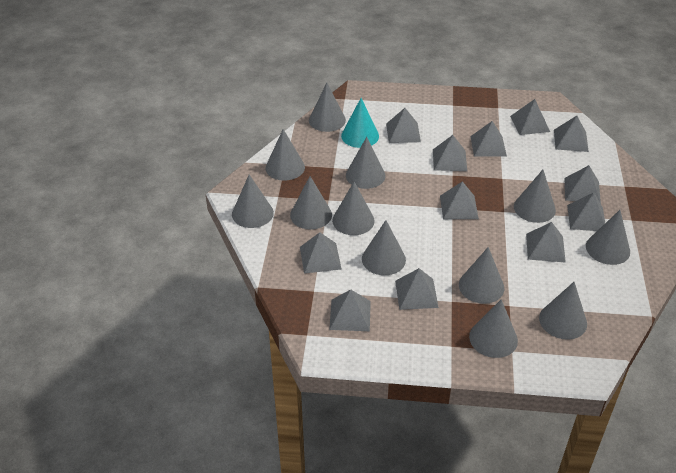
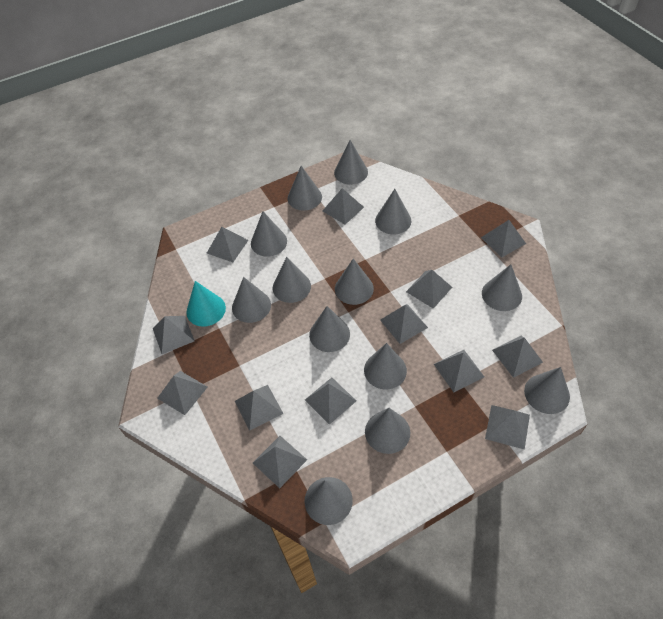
grey cone: 12 -> 13
grey pyramid: 12 -> 13

